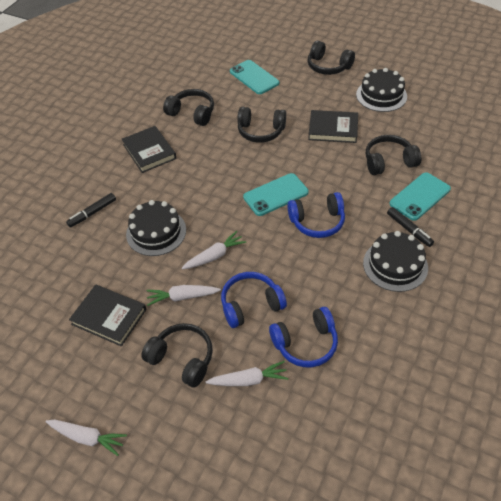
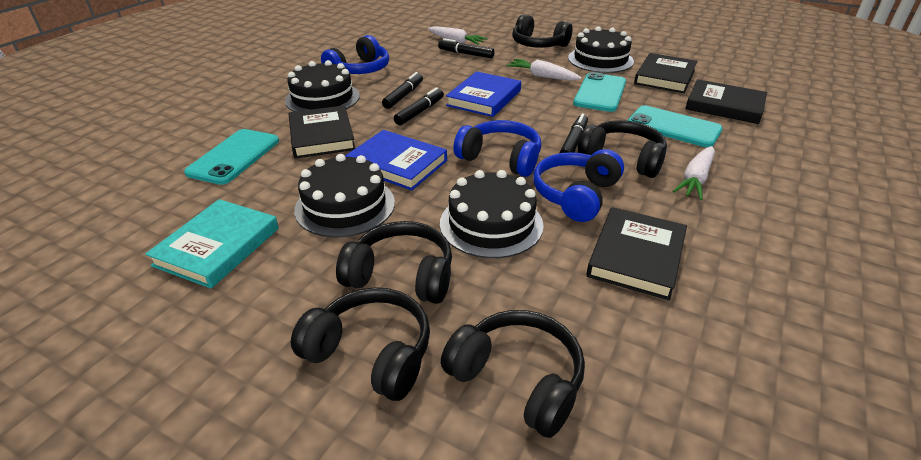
black book: 3 -> 4
black cake: 3 -> 4
black marker: 2 -> 4
blue book: 0 -> 2
turquoise book: 0 -> 1
white carrot: 4 -> 3

